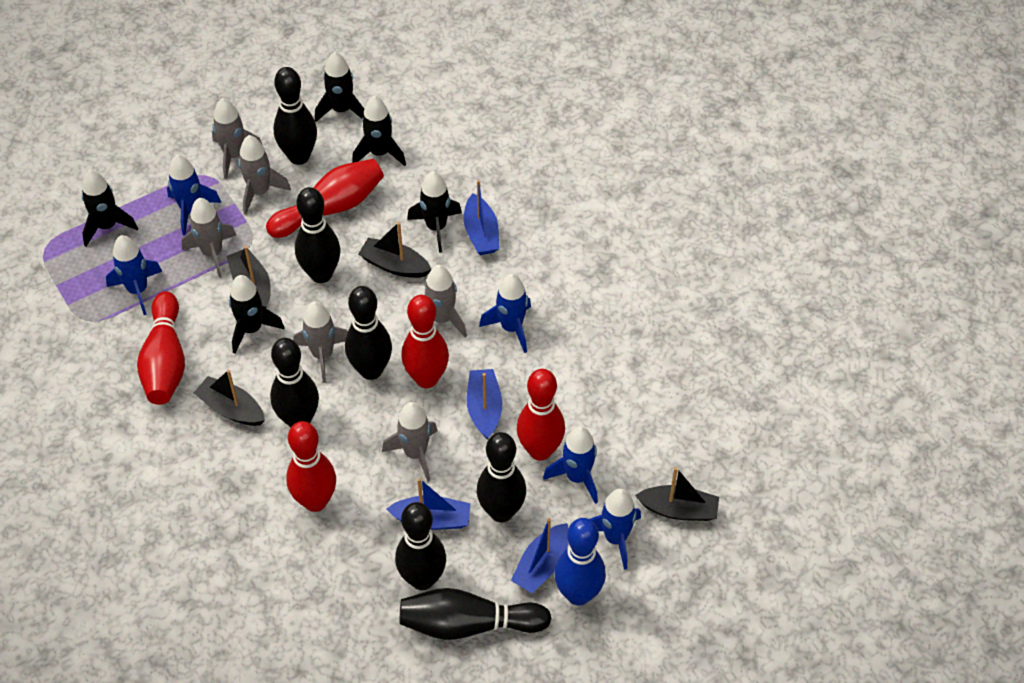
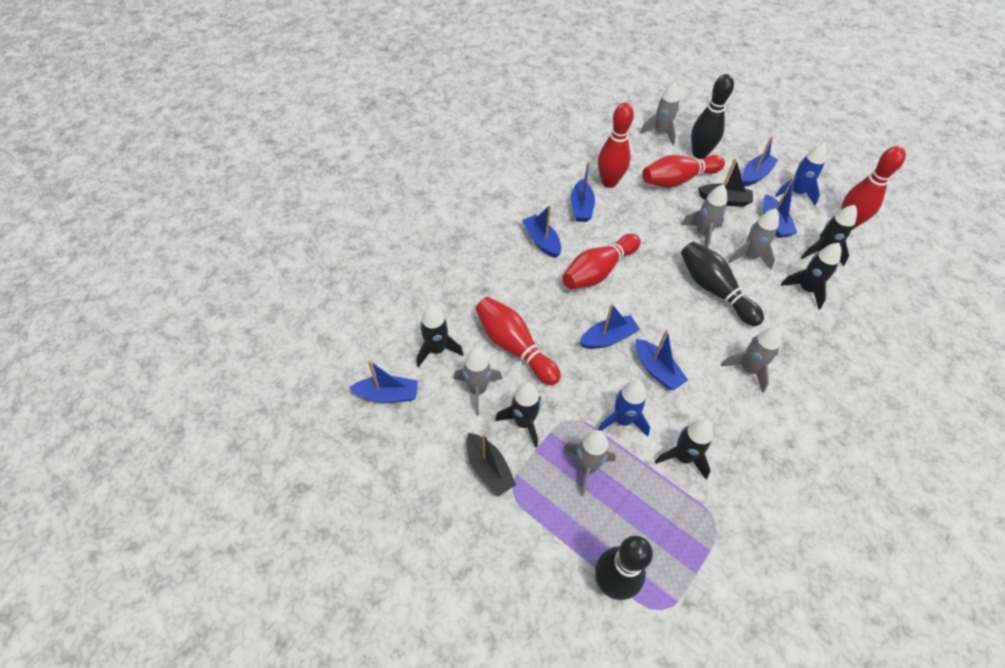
black boat: 4 -> 2
black bowling pin: 7 -> 3
blue boat: 4 -> 7
blue bowling pin: 1 -> 0
blue rocket: 5 -> 2

